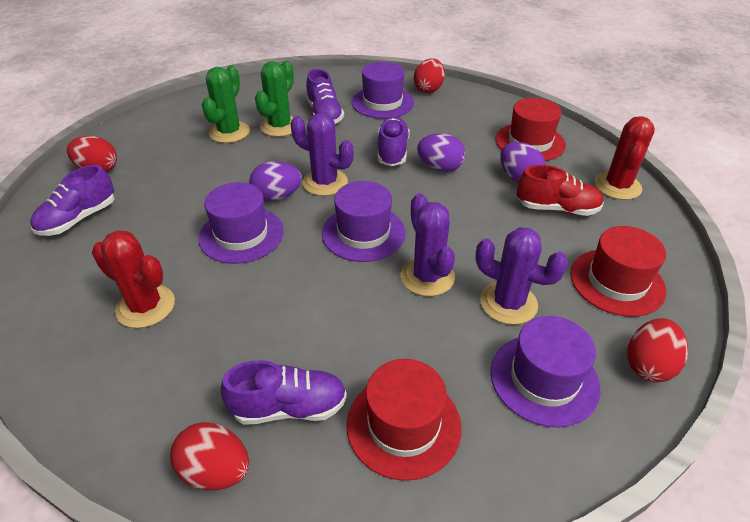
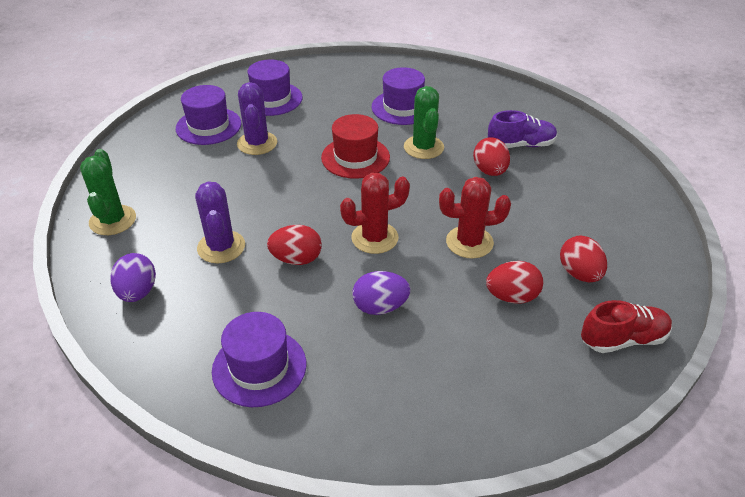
purple cactus: 3 -> 2
purple egg: 3 -> 2
purple shoe: 4 -> 1
red hat: 3 -> 1

